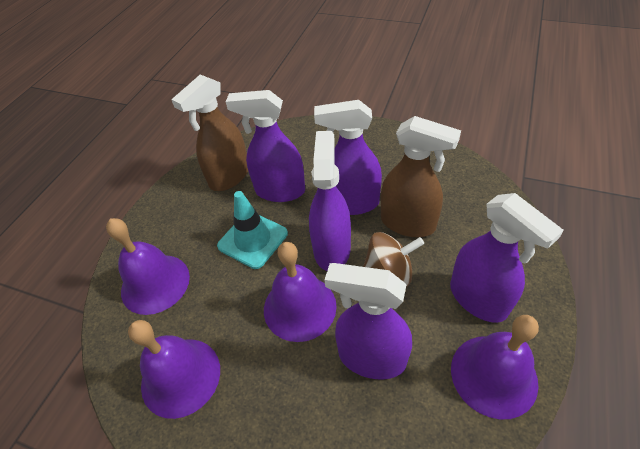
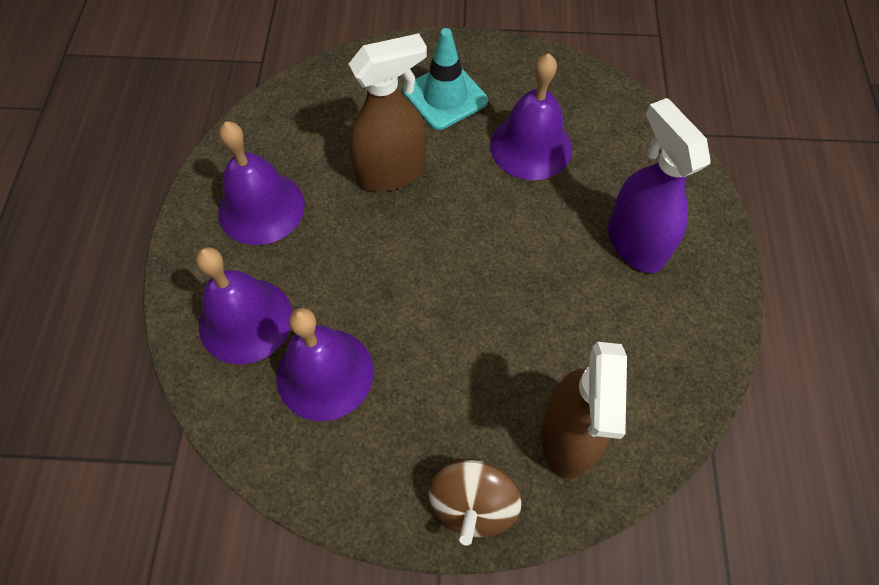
purple spray bottle: 5 -> 1

